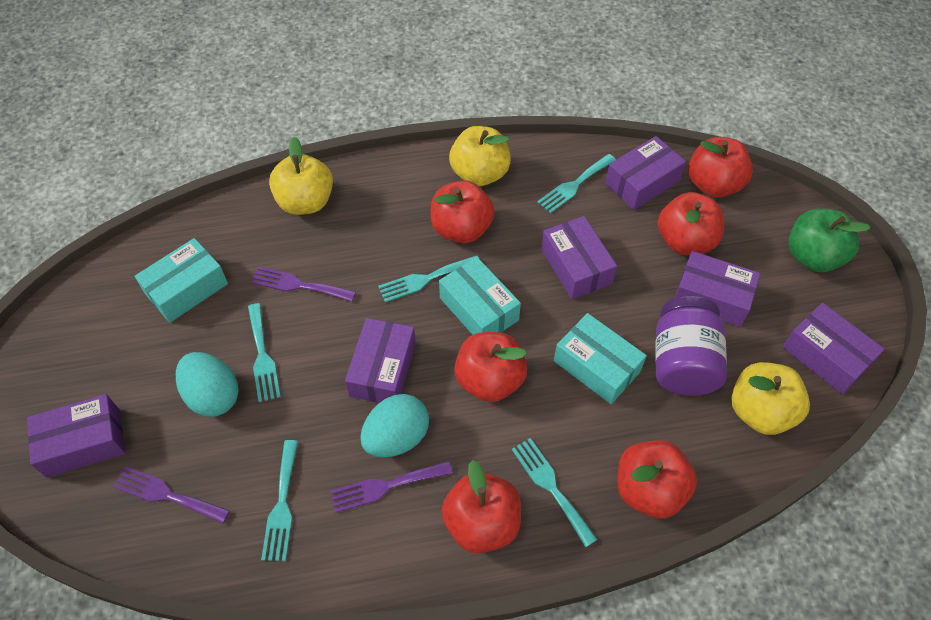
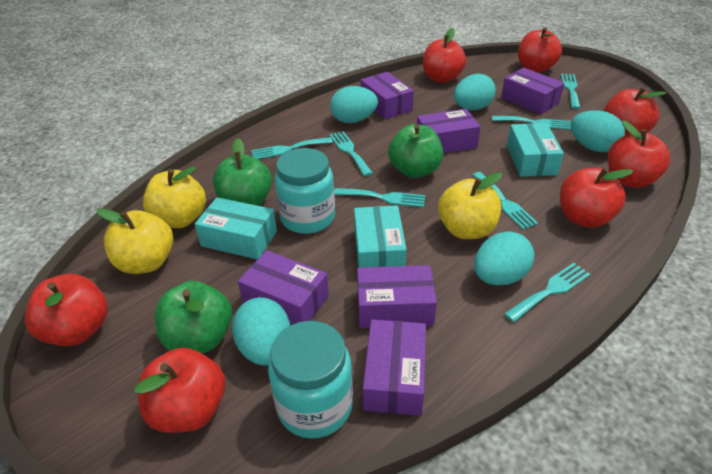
green apple: 1 -> 3
purple fork: 3 -> 0
purple jar: 1 -> 0
red apple: 6 -> 7
turquoise egg: 2 -> 5
turquoise fork: 5 -> 7
turquoise jar: 0 -> 2

